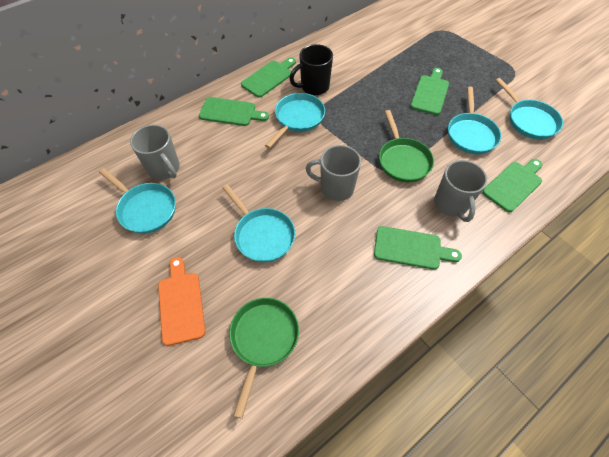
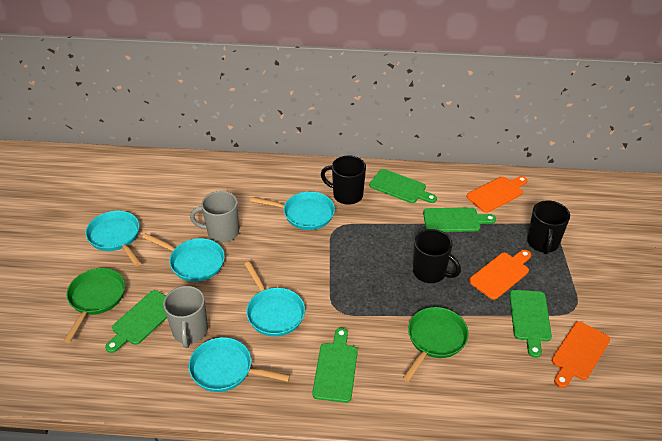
black mug: 1 -> 3
grey mug: 3 -> 2
orange cutting board: 1 -> 3

